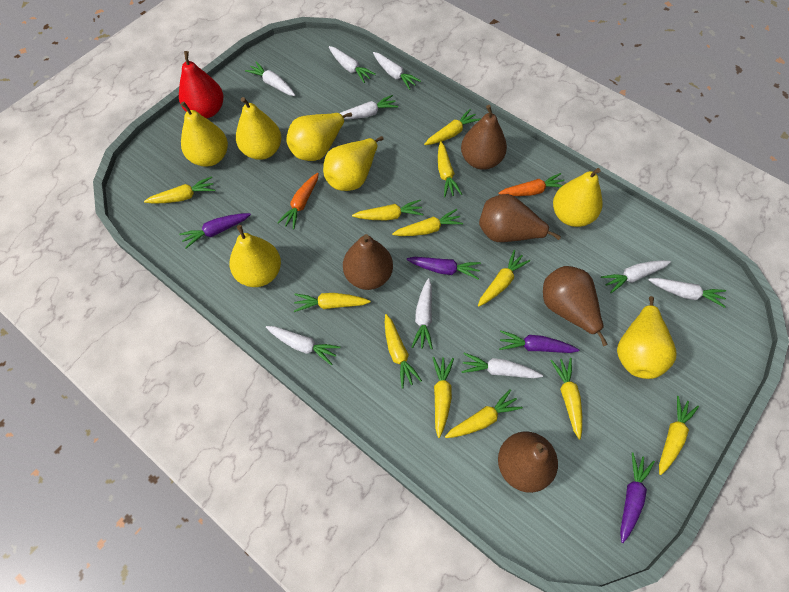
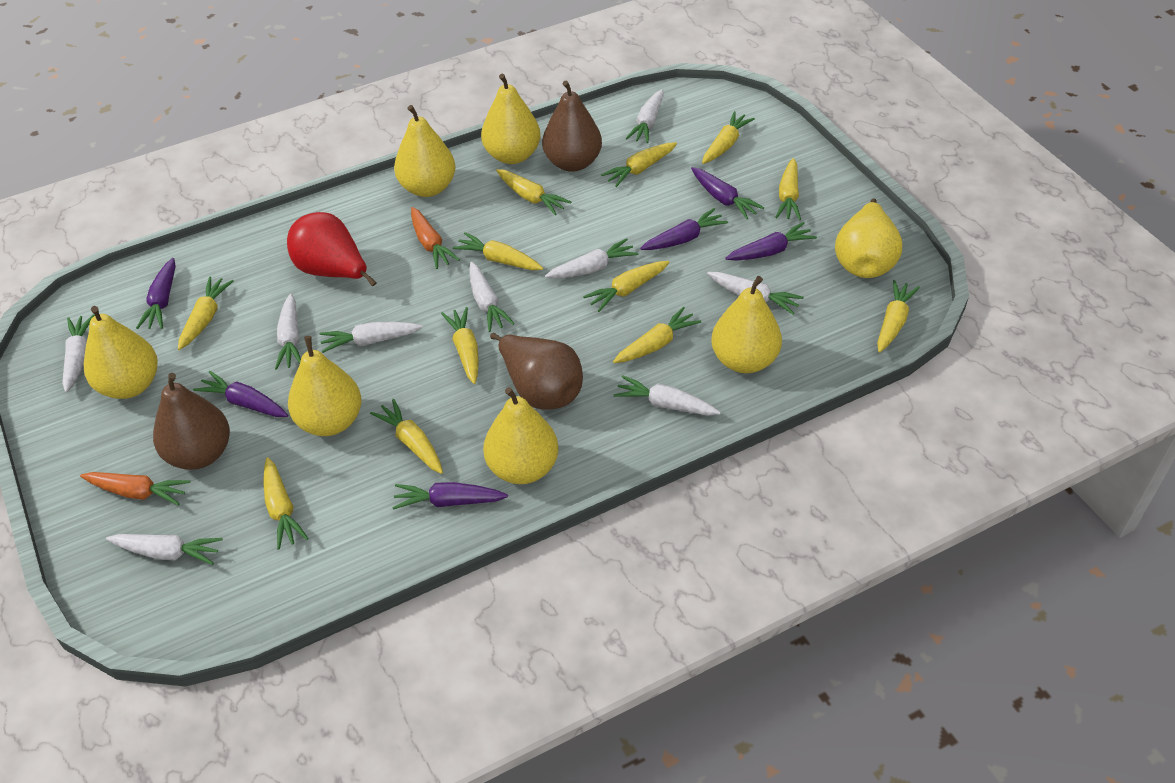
brown pear: 5 -> 3
purple carrot: 4 -> 6

